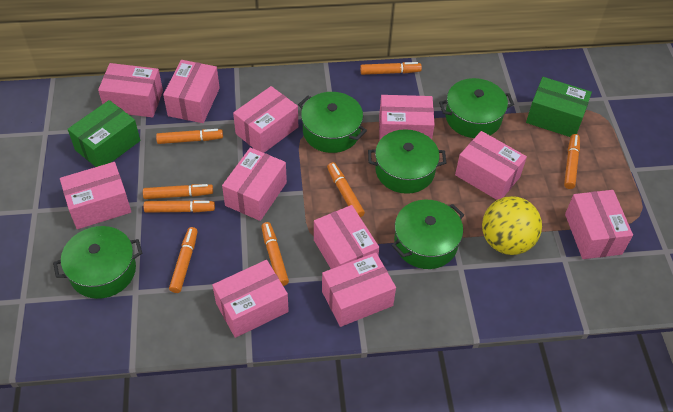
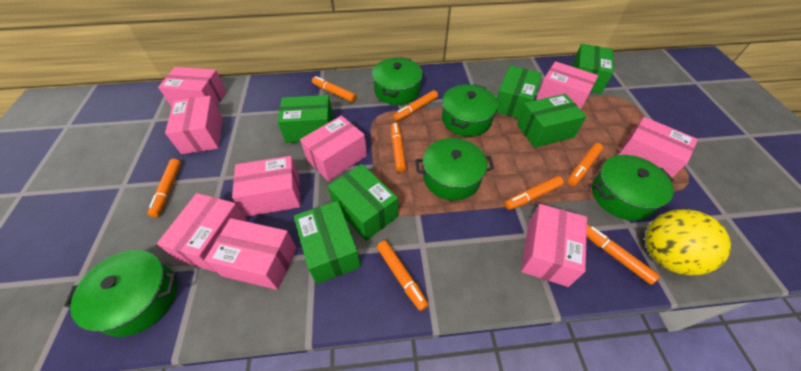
green box: 2 -> 6
pink box: 11 -> 9

